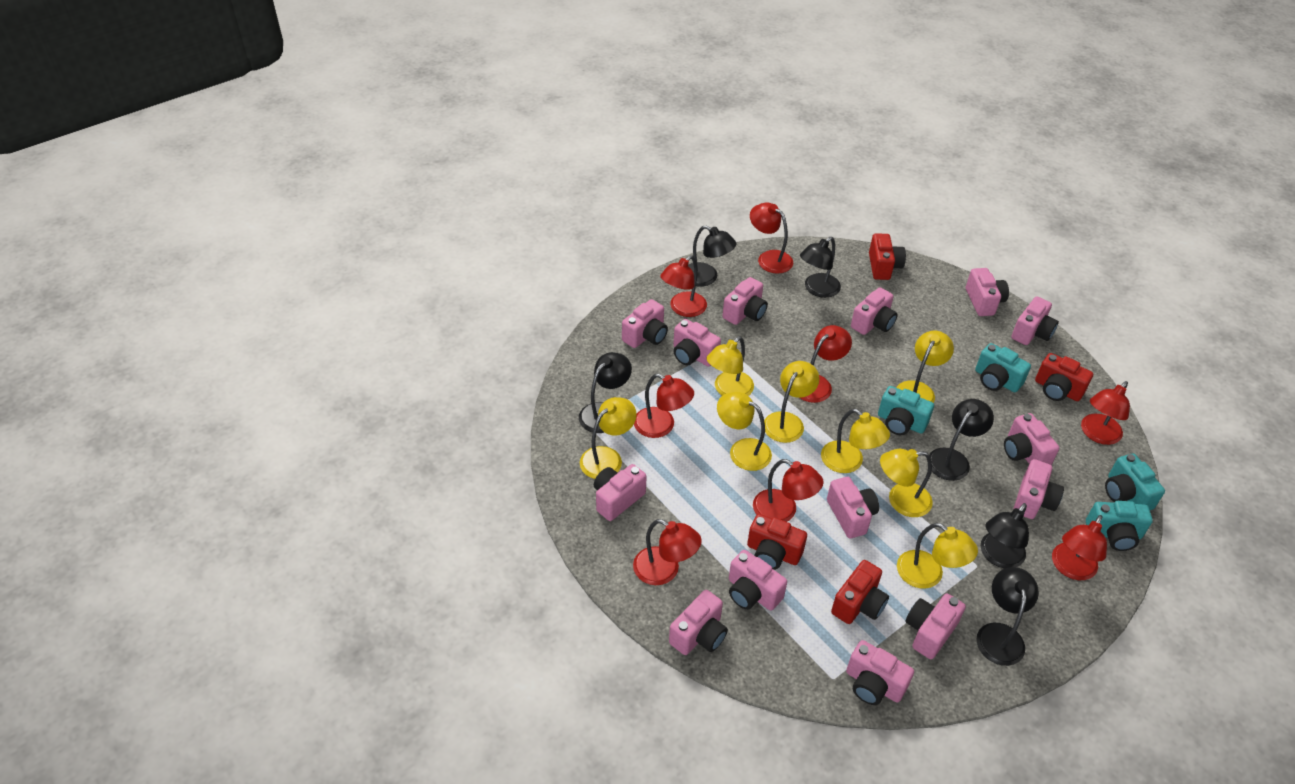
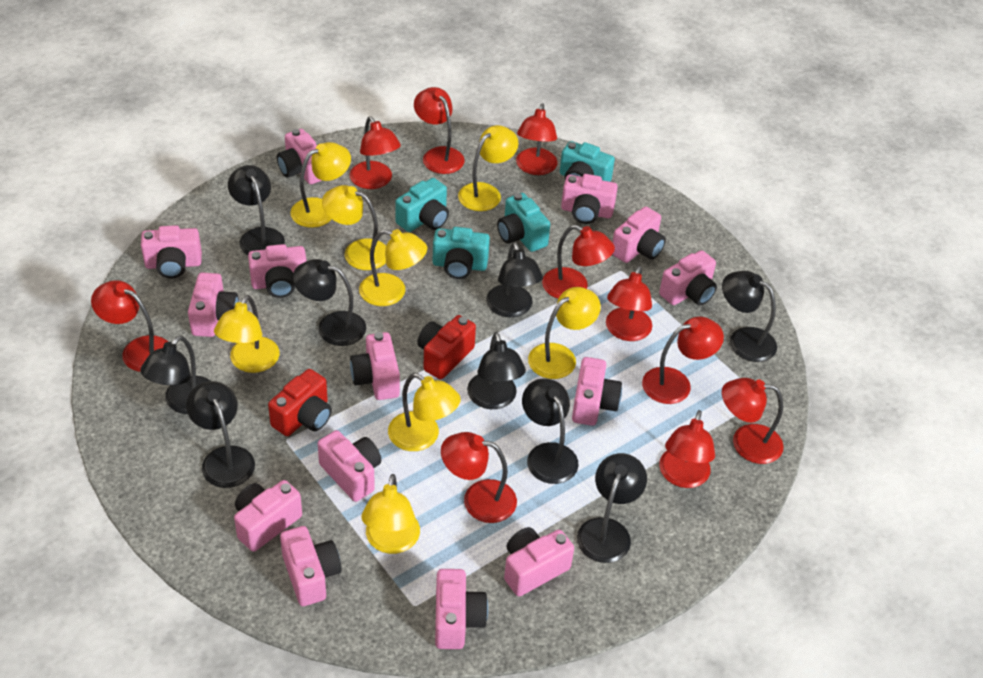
black lamp: 6 -> 9
red camera: 4 -> 2
red lamp: 8 -> 10

